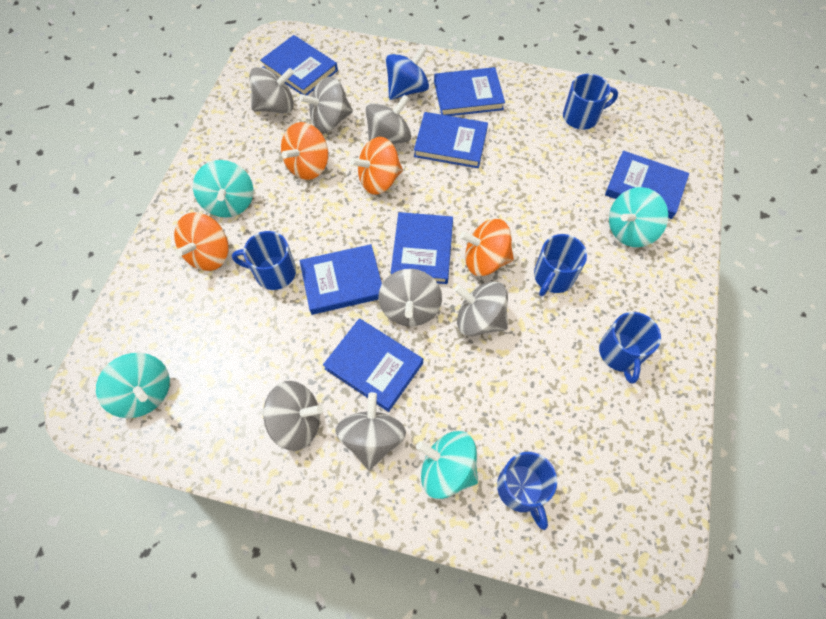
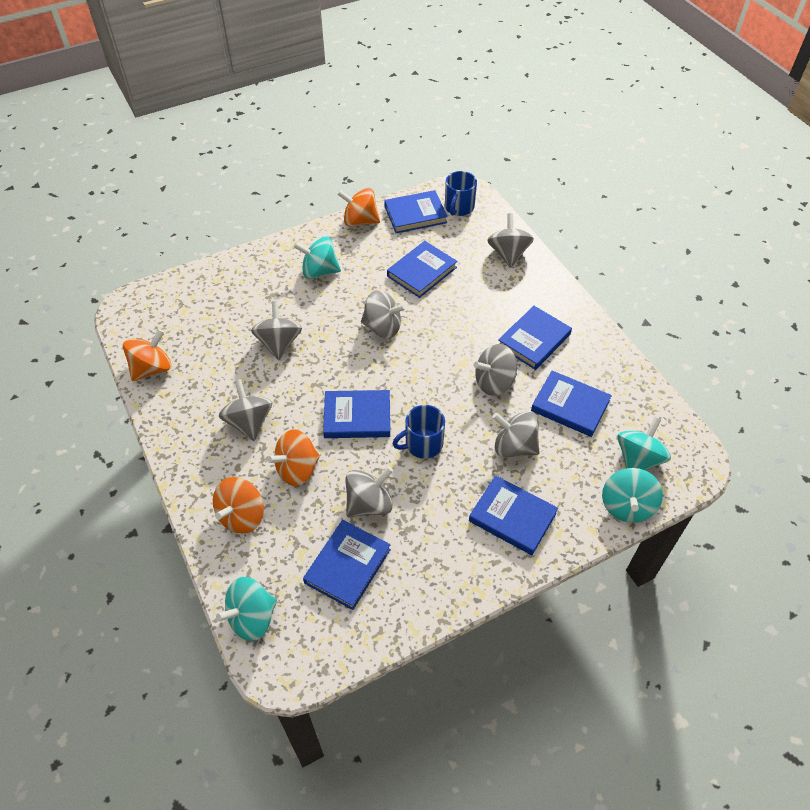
blue mug: 5 -> 2
blue spinning top: 1 -> 0

